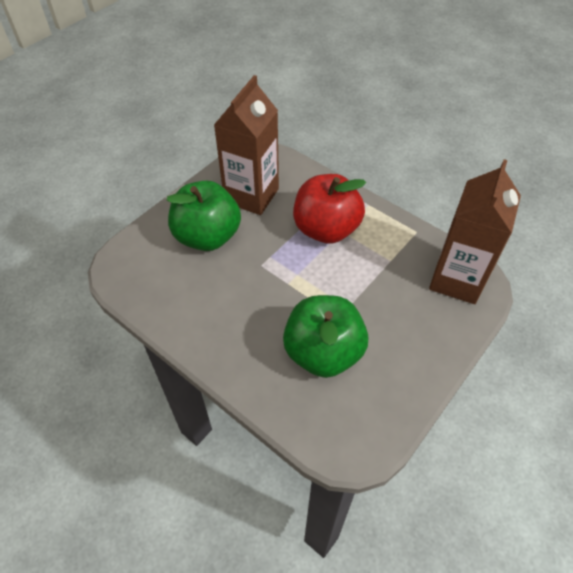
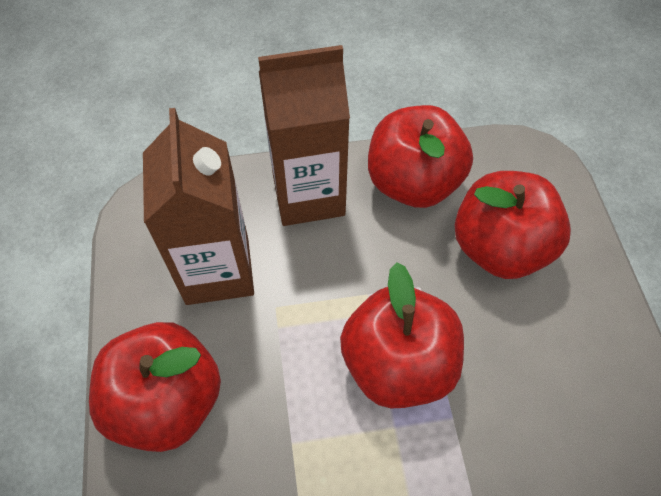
green apple: 2 -> 0
red apple: 1 -> 4

